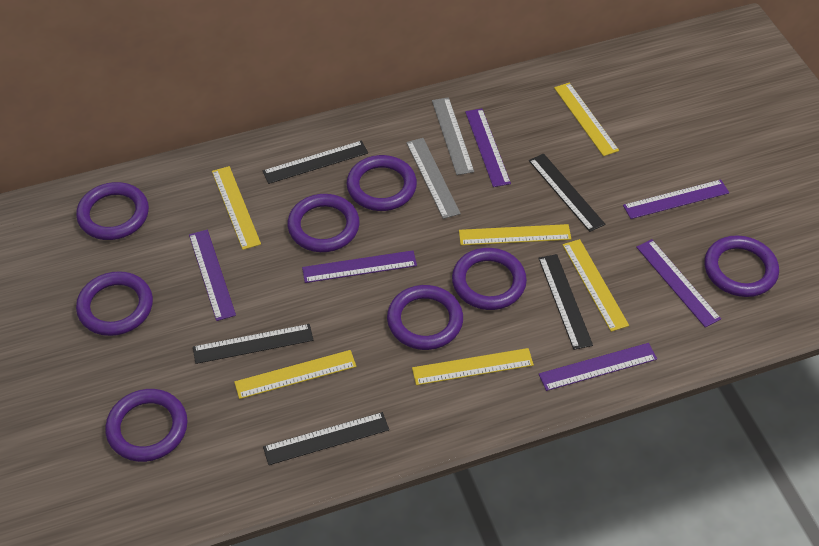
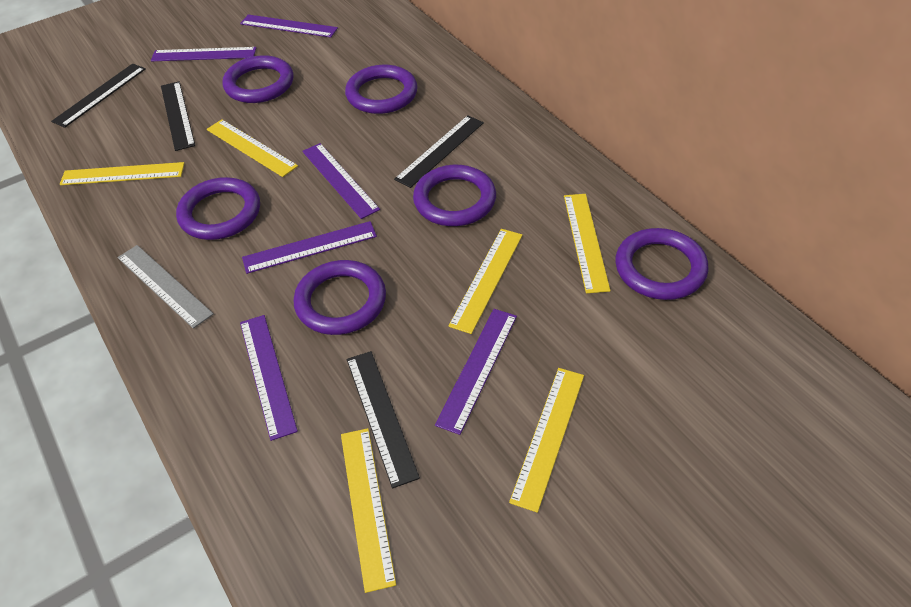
black ruler: 5 -> 4
grey ruler: 2 -> 1
purple ring: 8 -> 6

